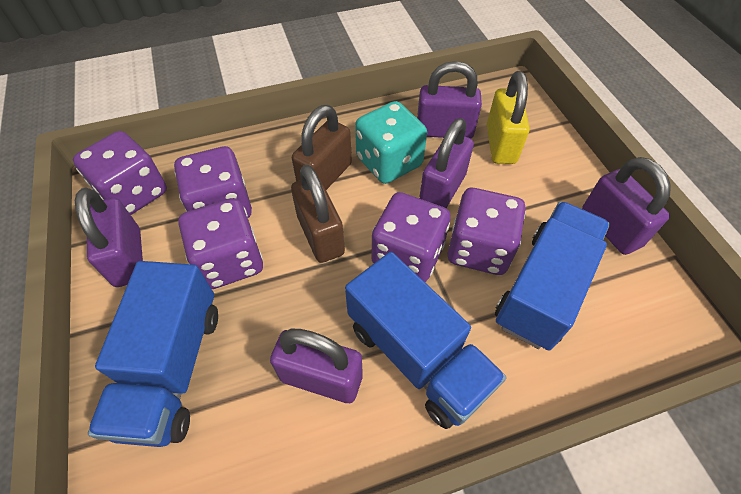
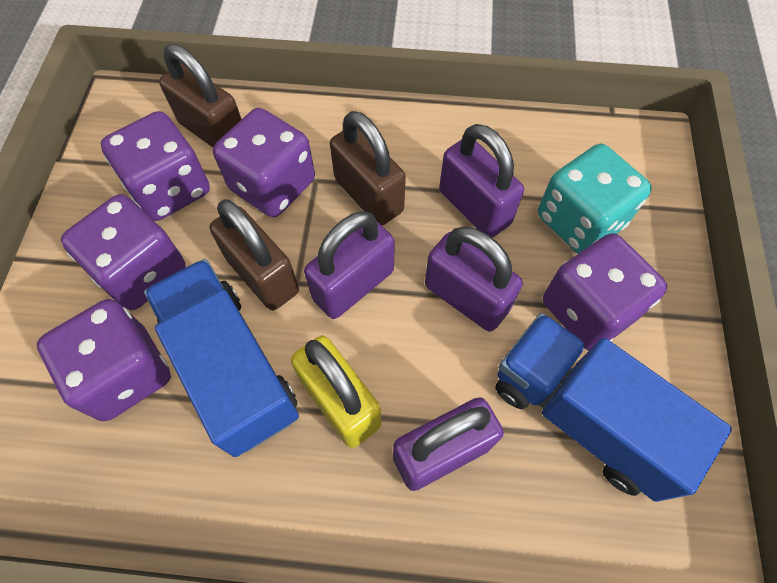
blue truck: 3 -> 2
brown padlock: 2 -> 3
purple padlock: 5 -> 4

